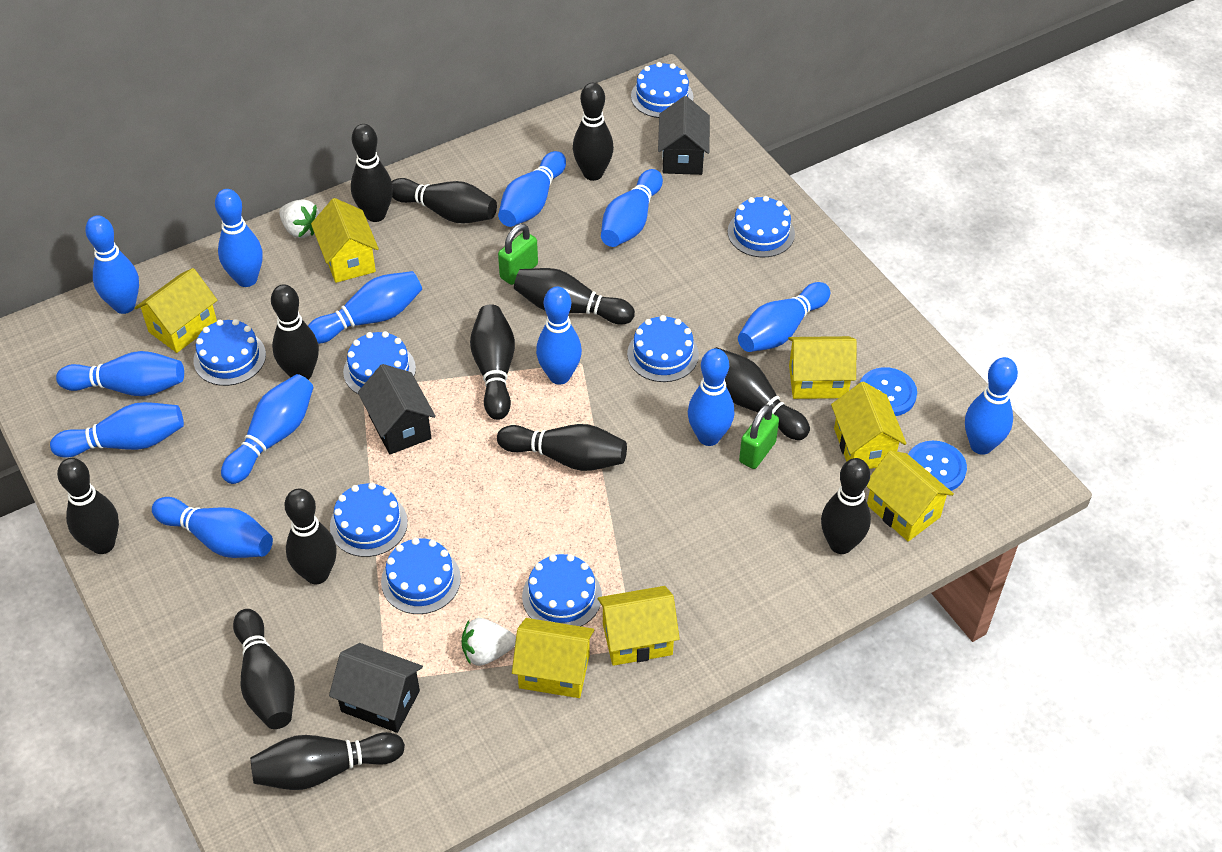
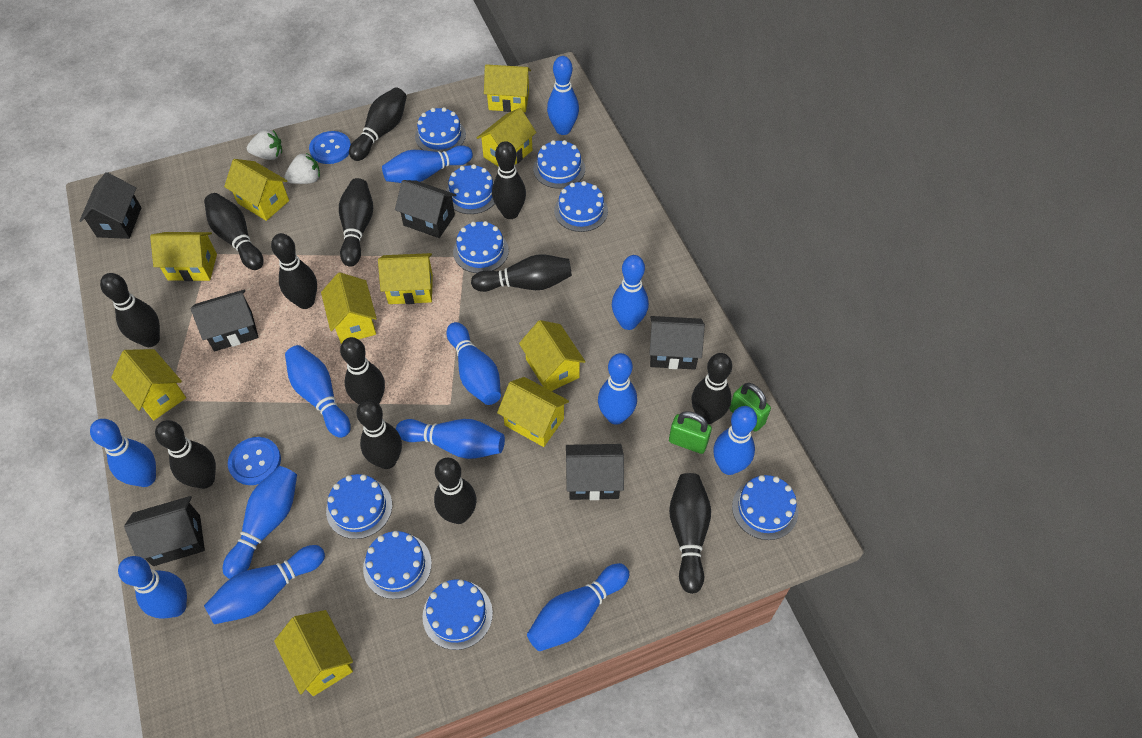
black house: 3 -> 6
blue cake: 8 -> 9
yellow house: 7 -> 10

